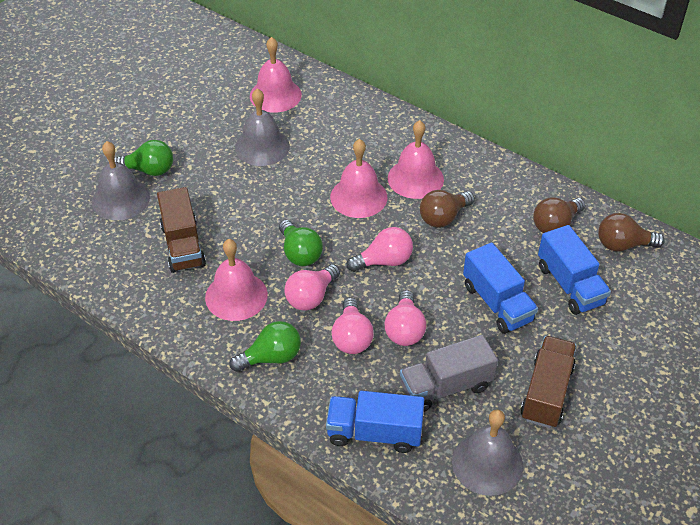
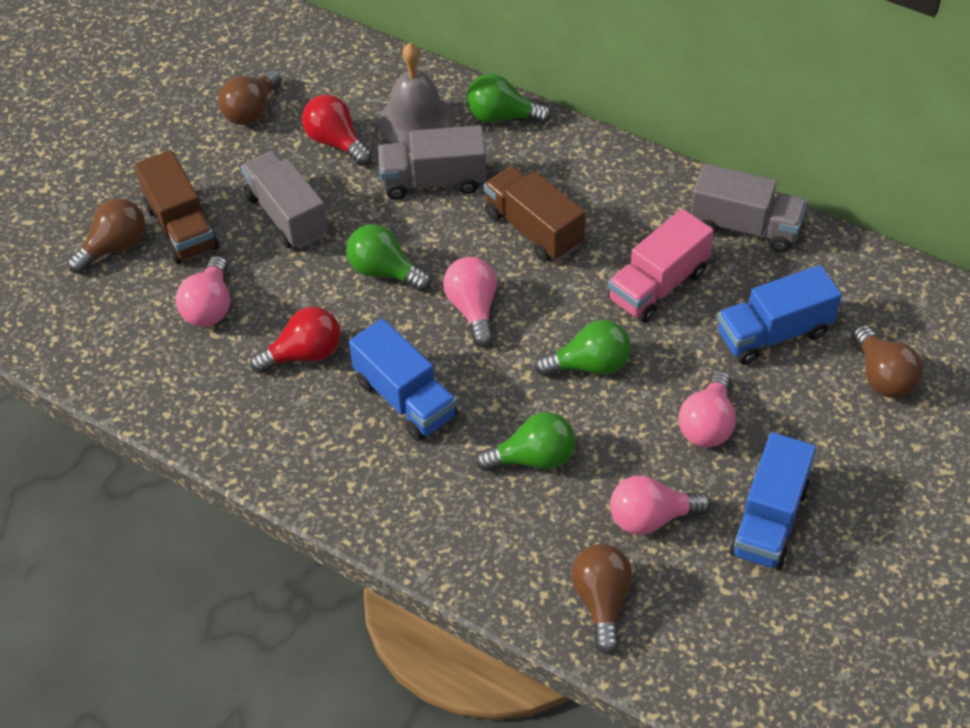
brown light bulb: 3 -> 4
green light bulb: 3 -> 4
grey bell: 3 -> 1
grey truck: 1 -> 3
pink bell: 4 -> 0
pink truck: 0 -> 1
red light bulb: 0 -> 2

